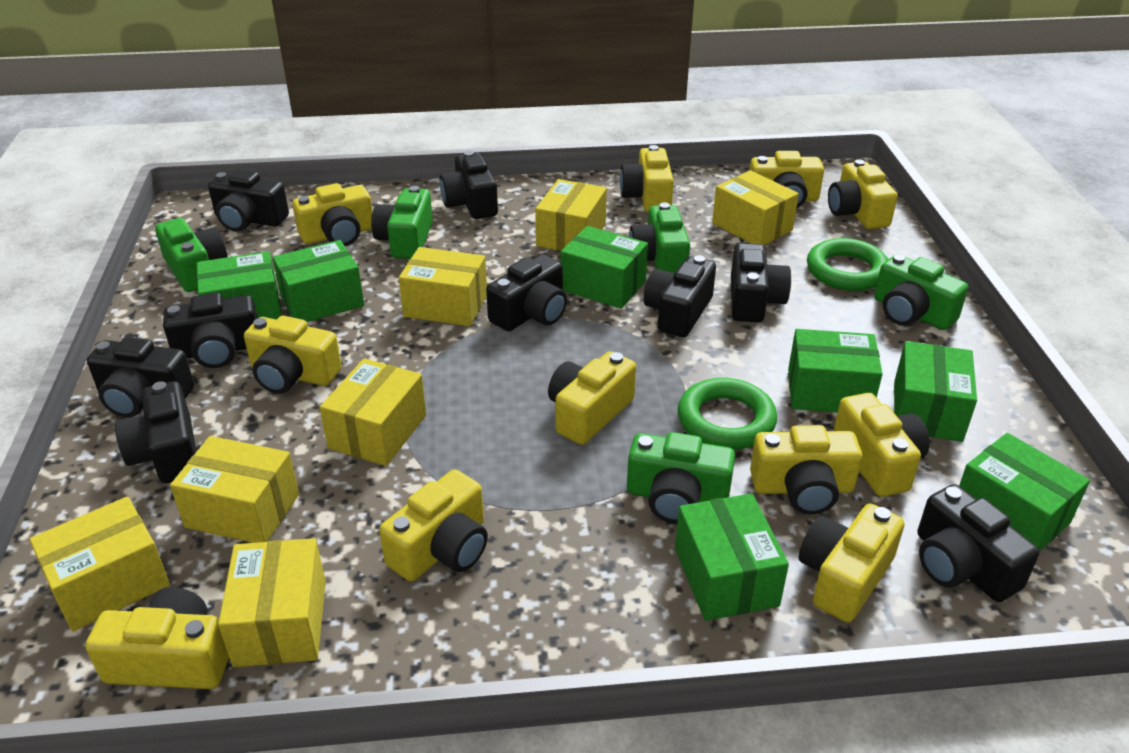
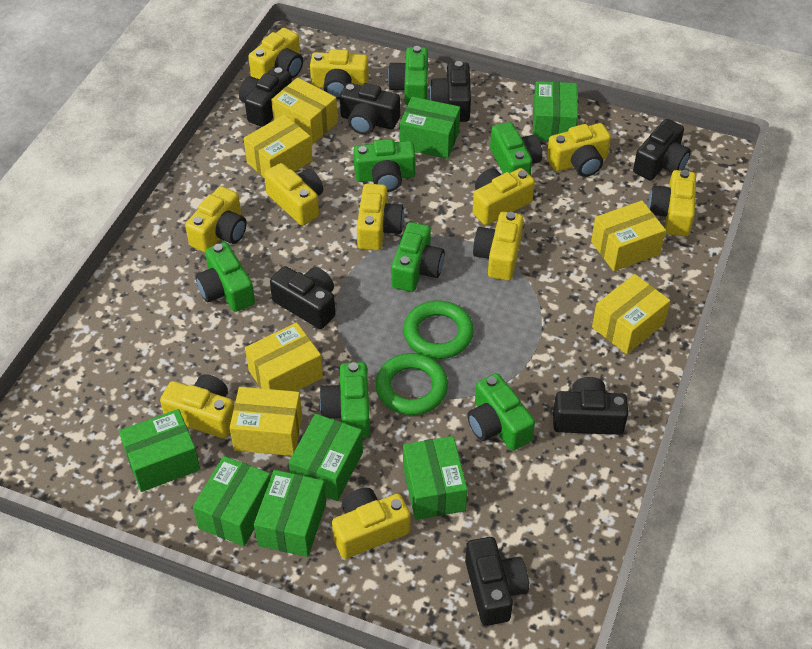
black camera: 9 -> 7
green camera: 5 -> 7
yellow box: 7 -> 6

